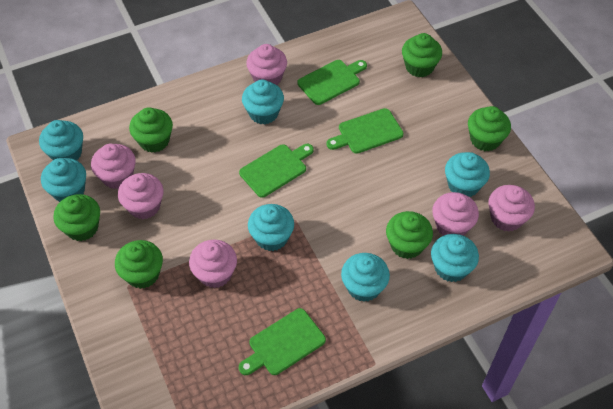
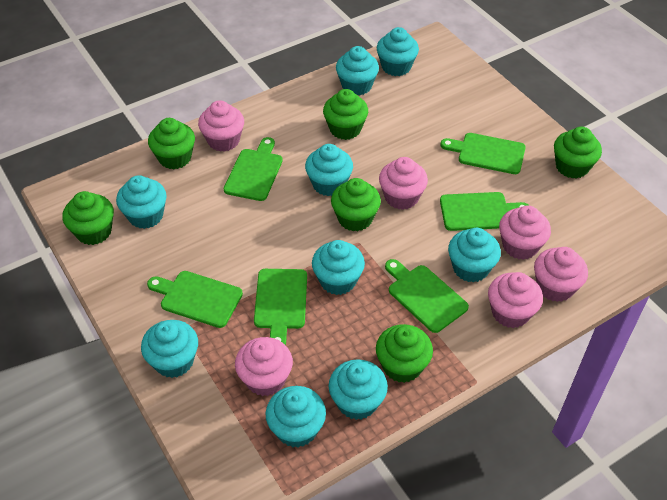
green cutting board: 4 -> 6
turquoise cupcake: 7 -> 9

